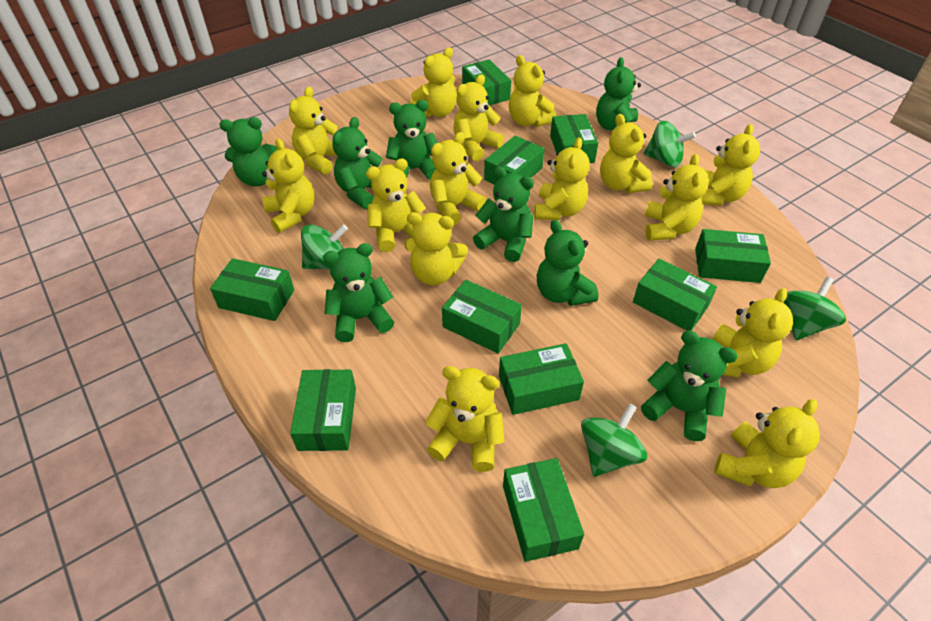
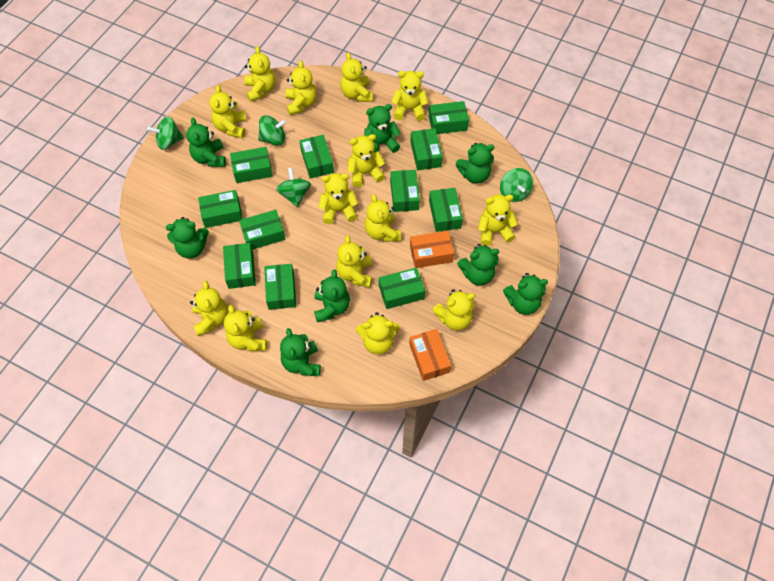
green box: 10 -> 11
orange box: 0 -> 2
yellow teddy bear: 15 -> 14

